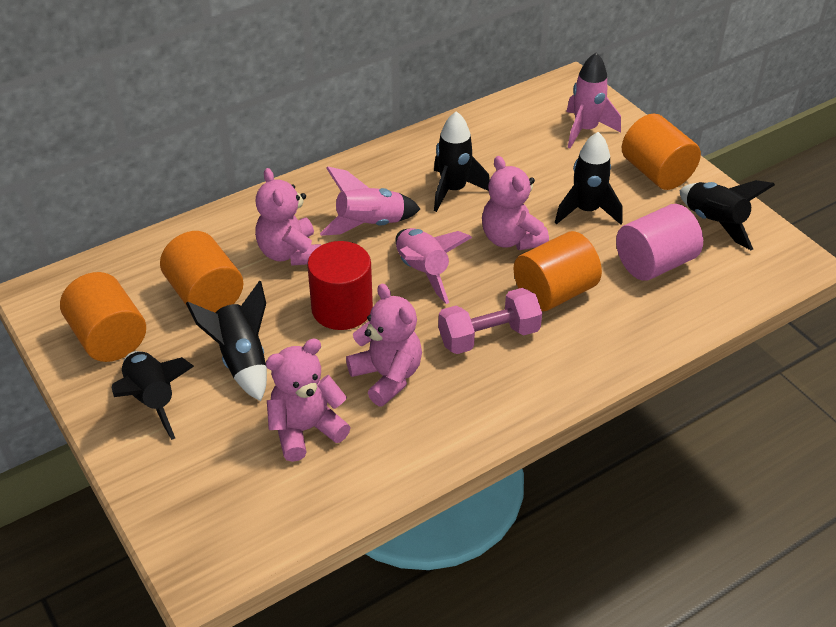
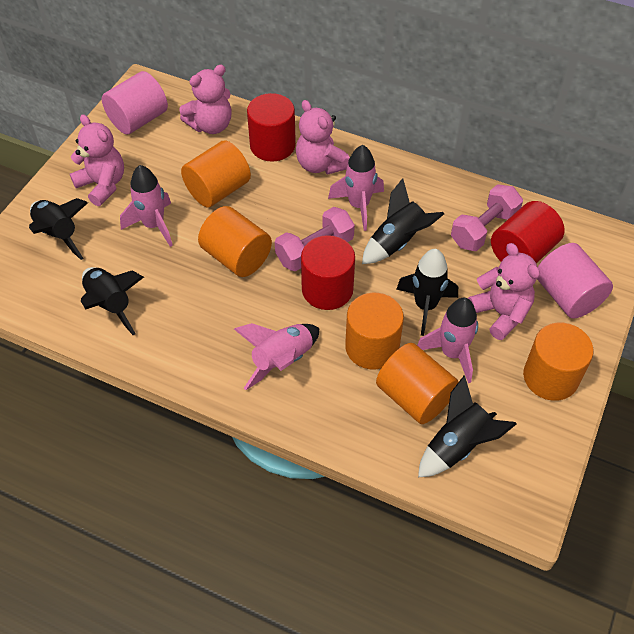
orange cylinder: 4 -> 5
pink cylinder: 1 -> 2
pink dumbbell: 1 -> 2
pink rocket: 3 -> 4
red cylinder: 1 -> 3

